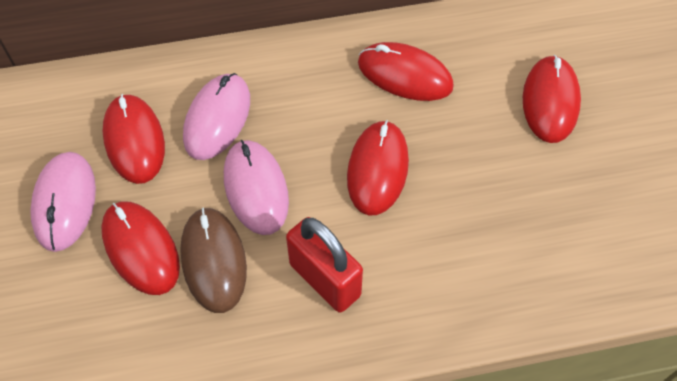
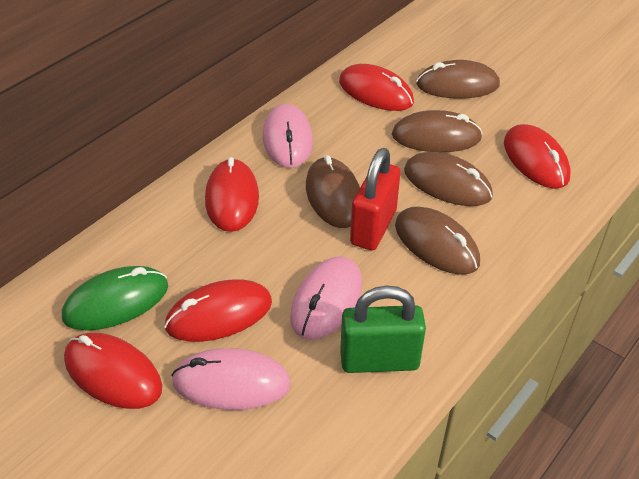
brown mouse: 1 -> 5
green mouse: 0 -> 1
green padlock: 0 -> 1

